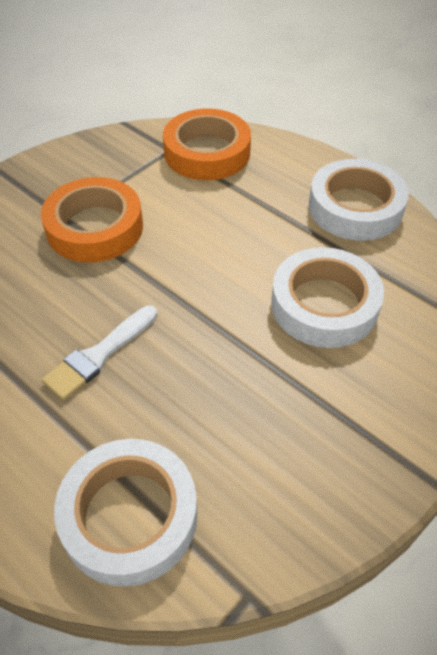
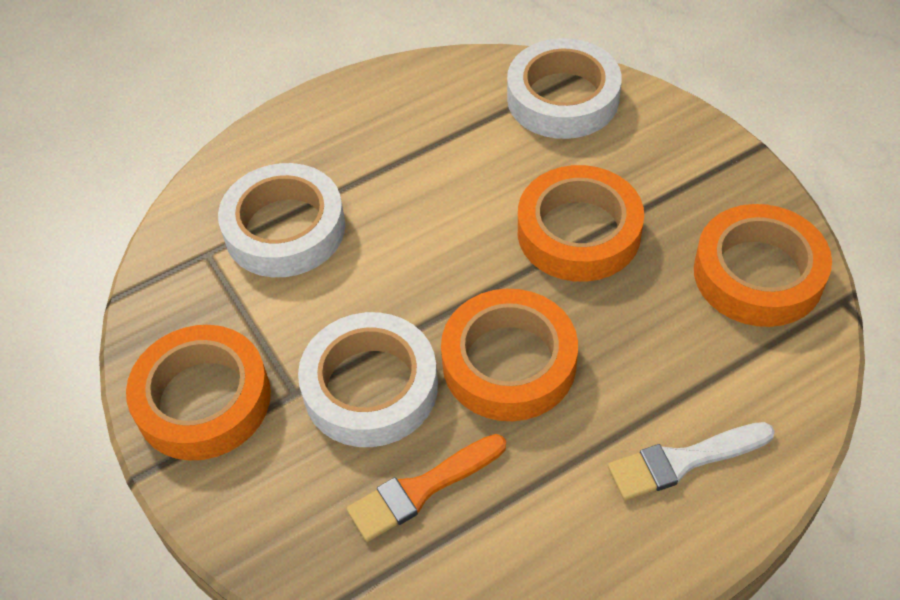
orange brush: 0 -> 1
orange tape: 2 -> 4

